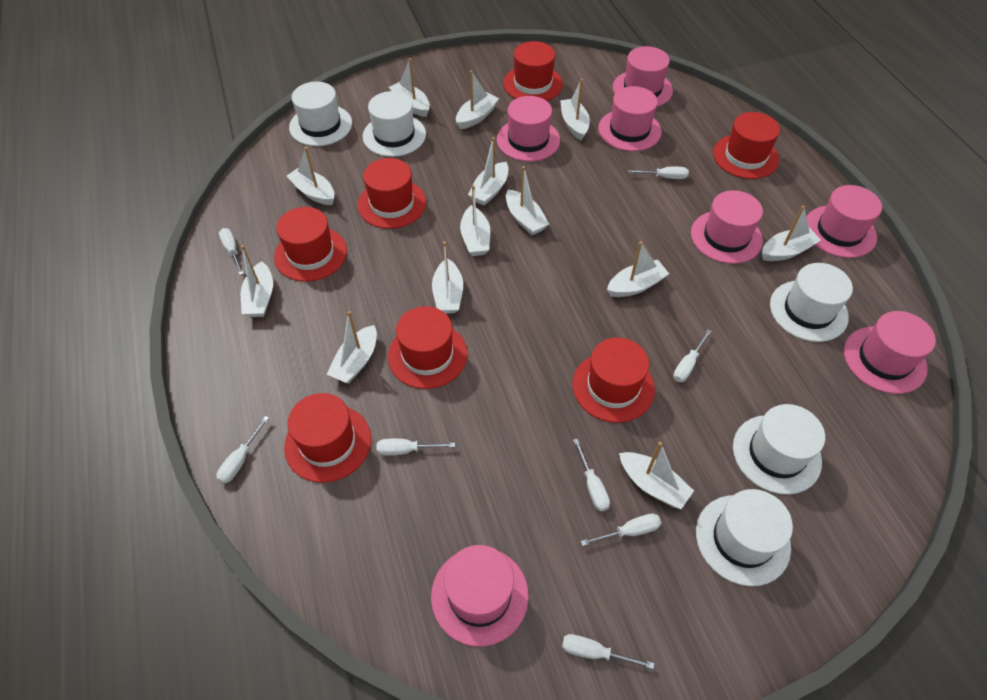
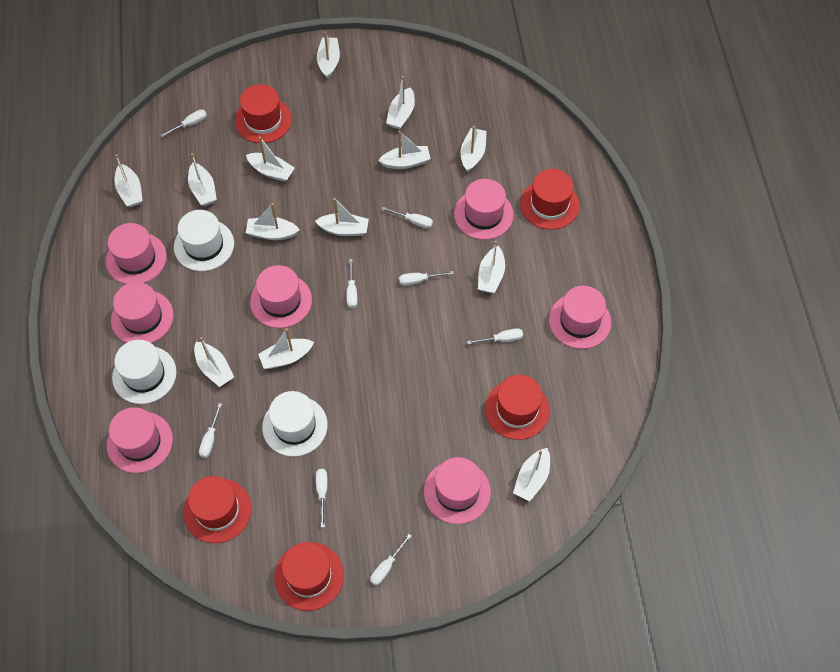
red hat: 7 -> 5
white hat: 5 -> 3

